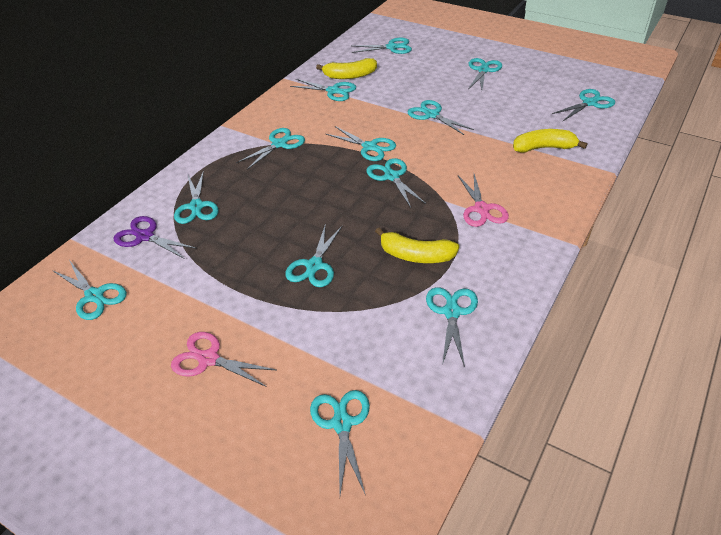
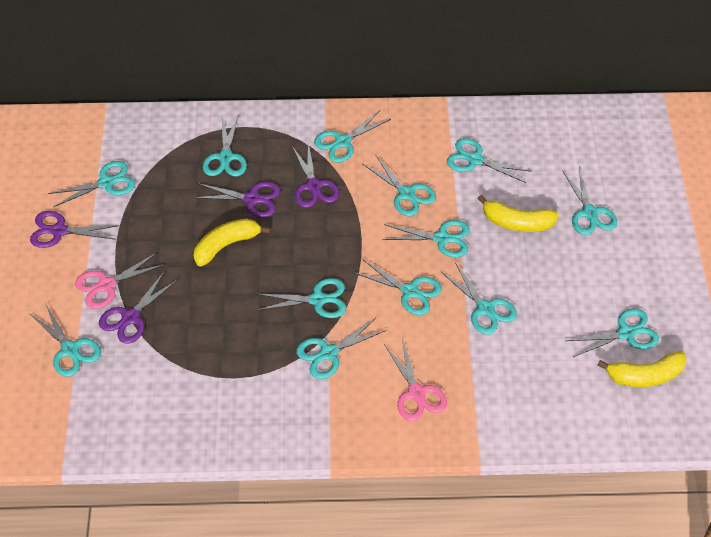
purple scissors: 1 -> 4

